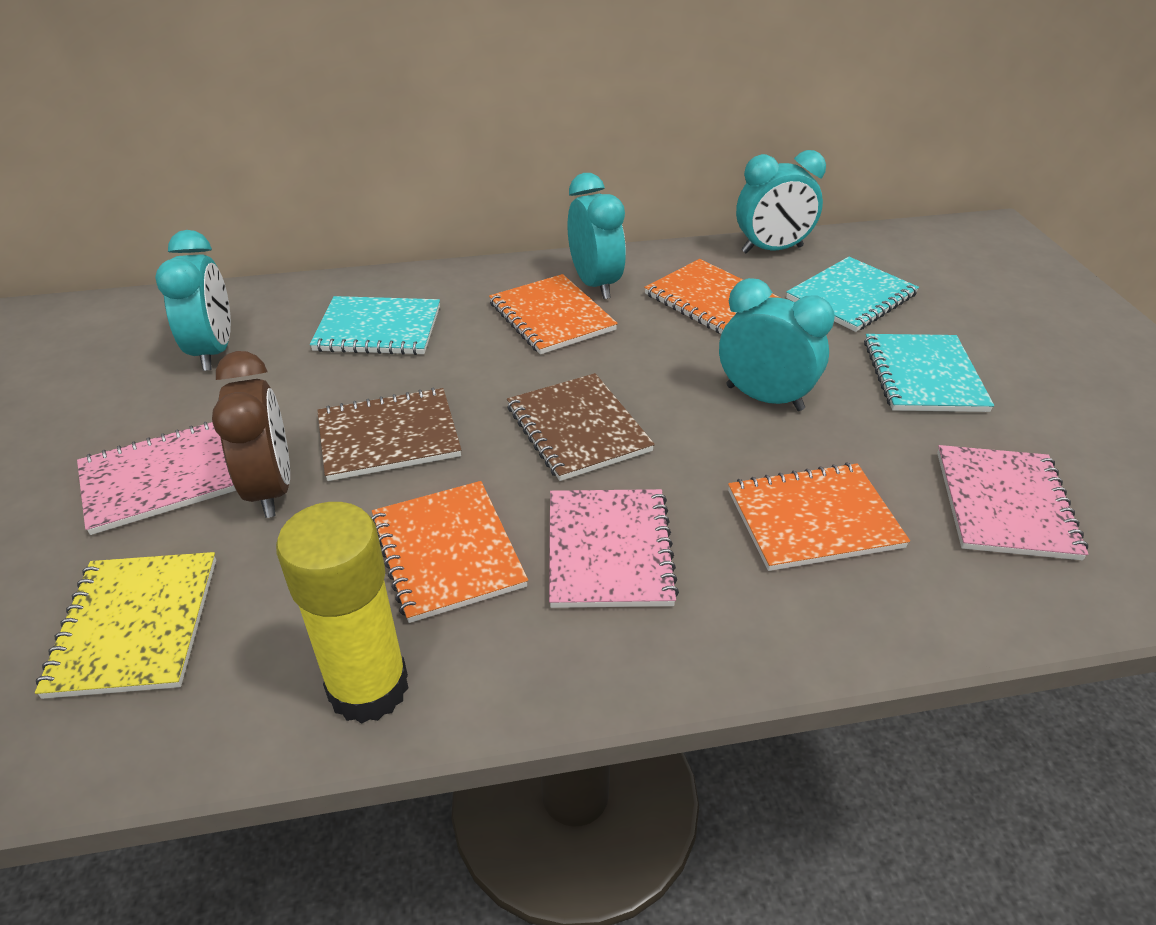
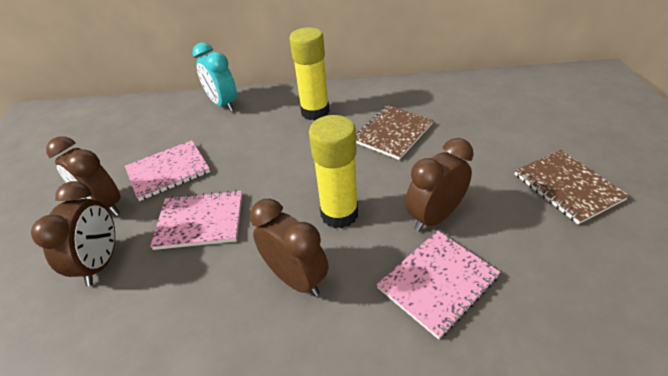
brown clock: 1 -> 4
orange notebook: 4 -> 0
turquoise clock: 4 -> 1
turquoise notebook: 3 -> 0
yellow glue stick: 1 -> 2
yellow notebook: 1 -> 0

